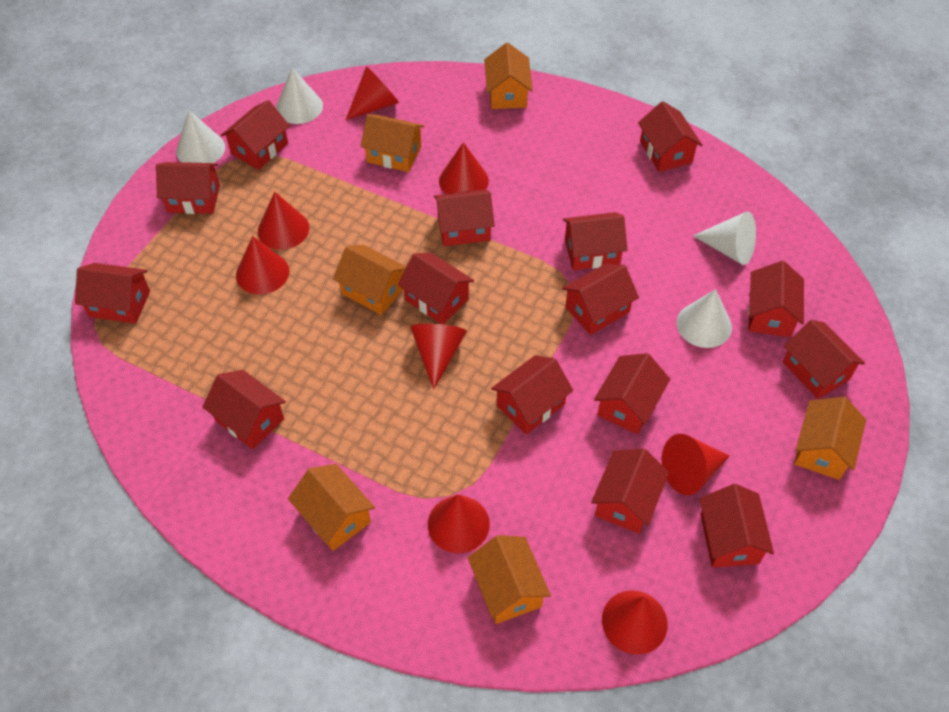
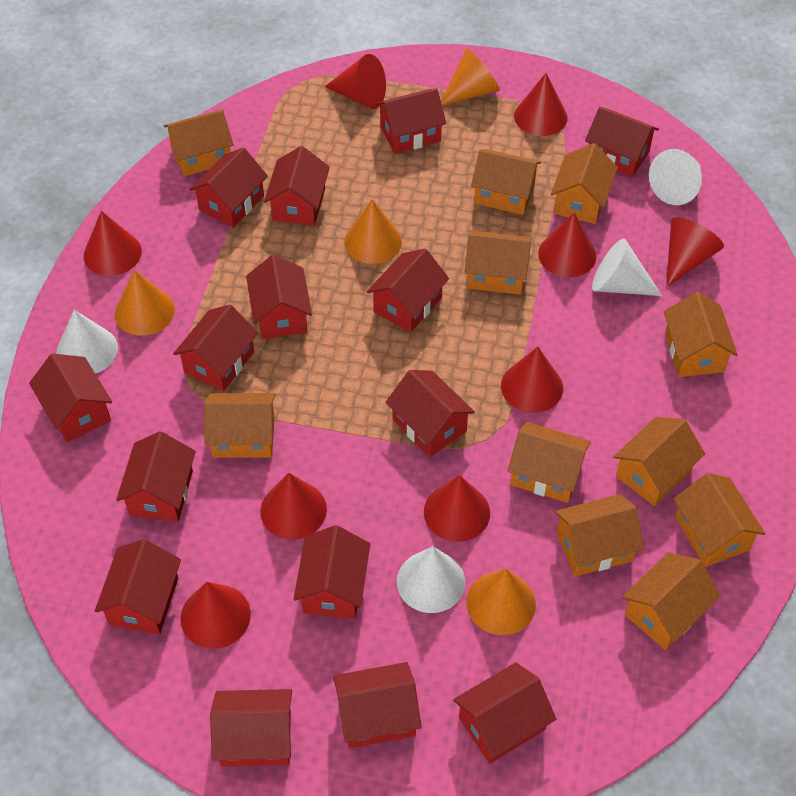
orange cone: 0 -> 4
orange house: 6 -> 11
red cone: 8 -> 9

